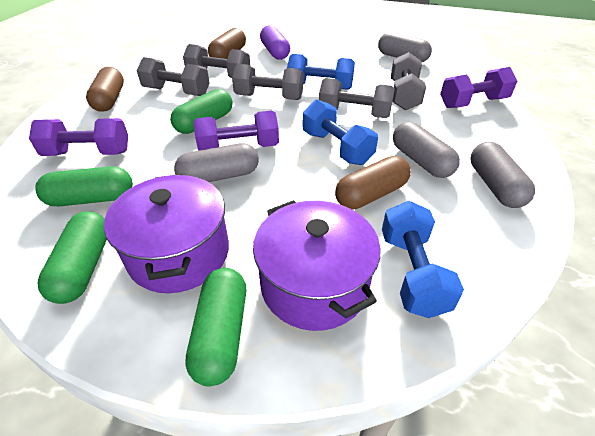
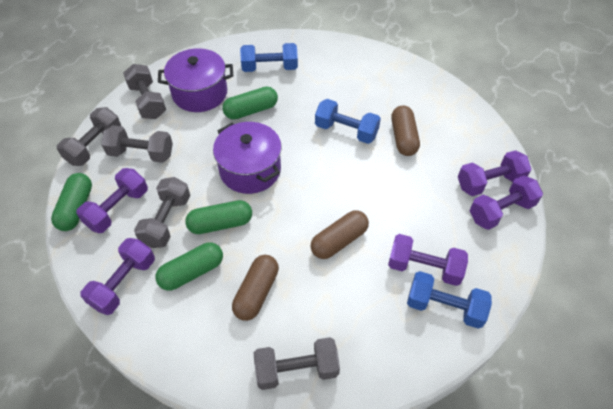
grey capsule: 4 -> 0
purple capsule: 1 -> 0
purple dumbbell: 3 -> 5

